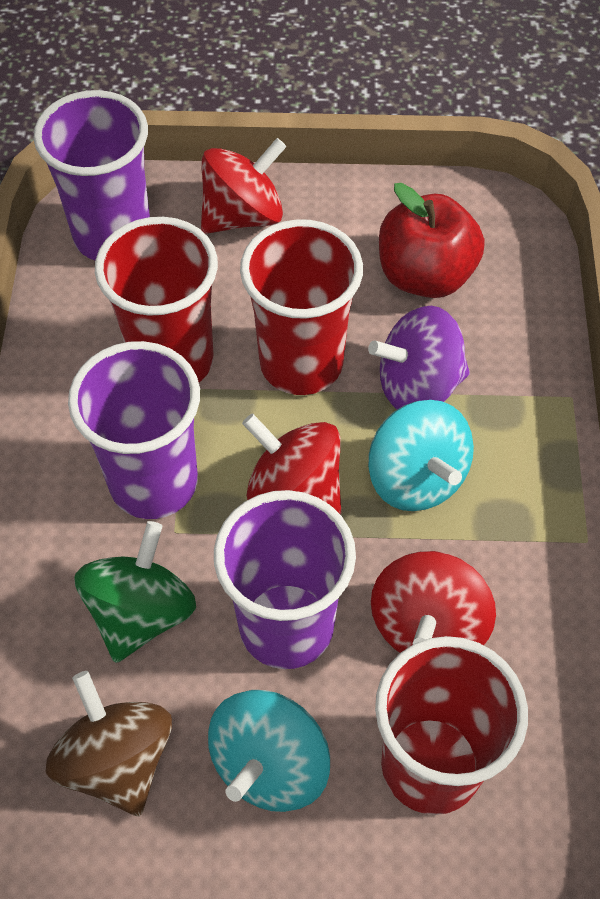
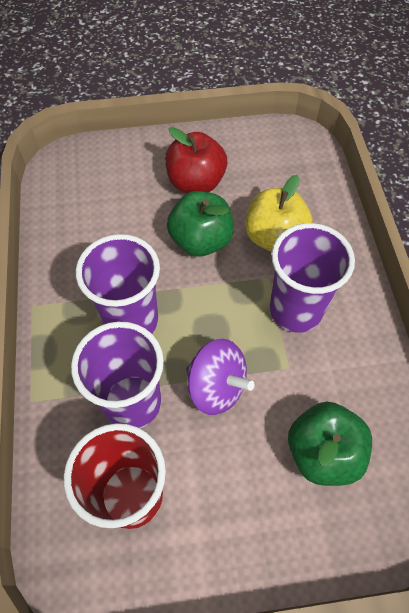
brown spinning top: 1 -> 0
green apple: 0 -> 2
green spinning top: 1 -> 0
red cup: 3 -> 1
red spinning top: 3 -> 0
turquoise spinning top: 2 -> 0
yellow apple: 0 -> 1

